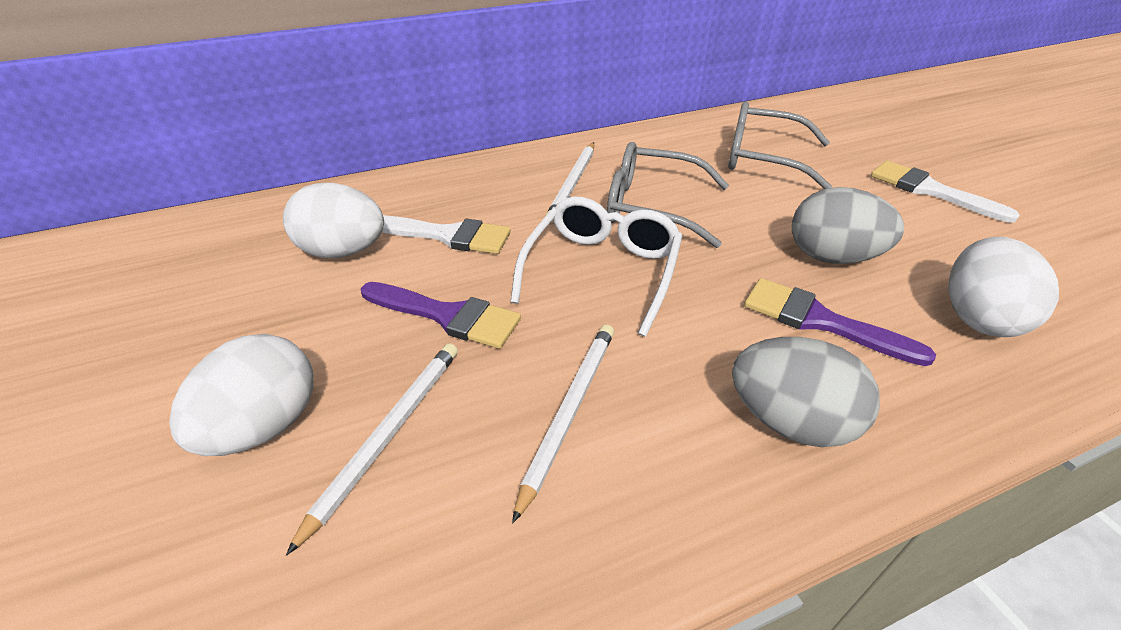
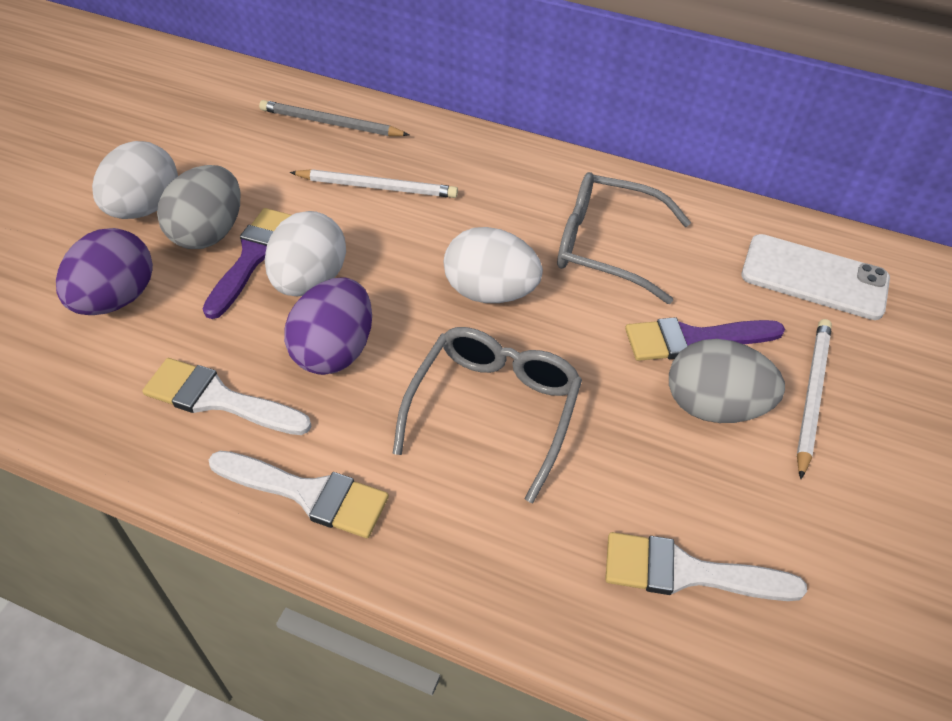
grey pencil: 0 -> 1
purple egg: 0 -> 2
white brush: 2 -> 3
white glasses: 1 -> 0
white pencil: 3 -> 2
white phone: 0 -> 1

